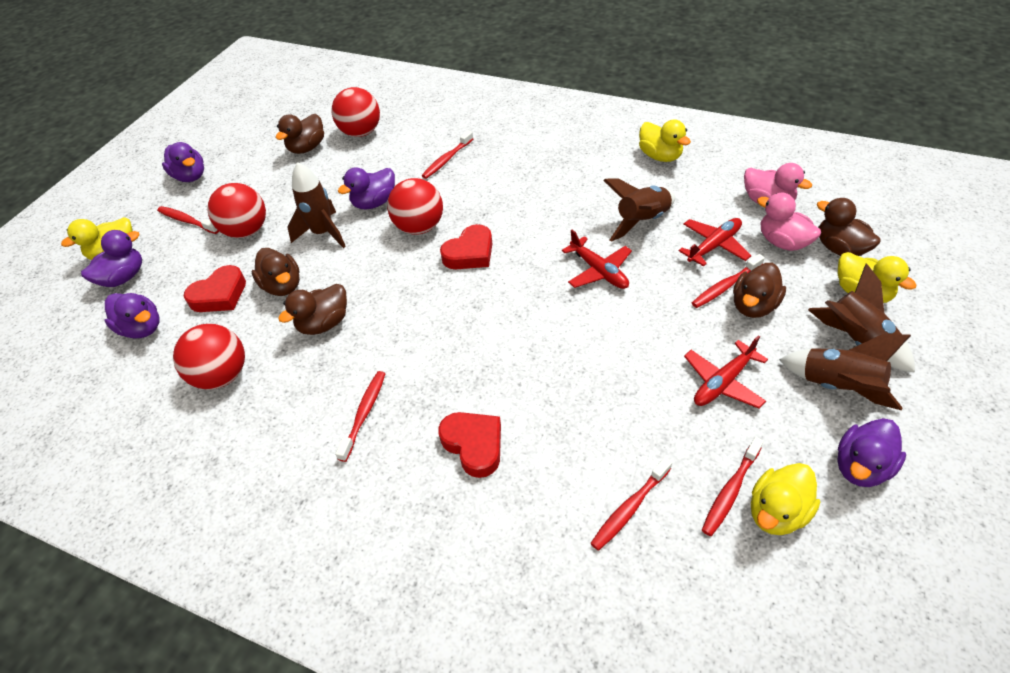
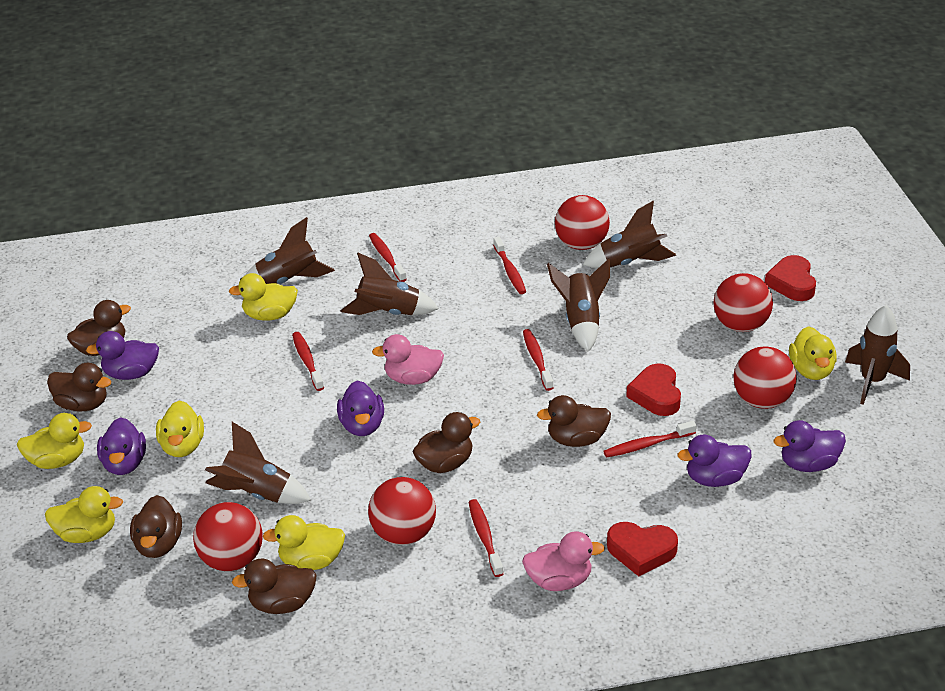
brown duck: 5 -> 6
brown rocket: 4 -> 6
red ball: 4 -> 5
red plane: 3 -> 0
yellow duck: 4 -> 6

